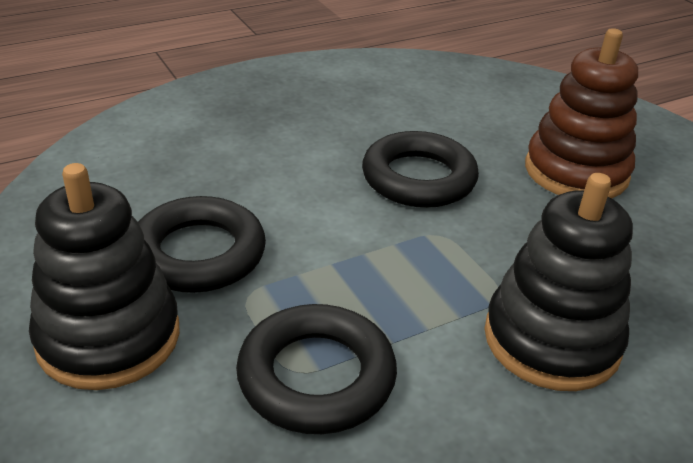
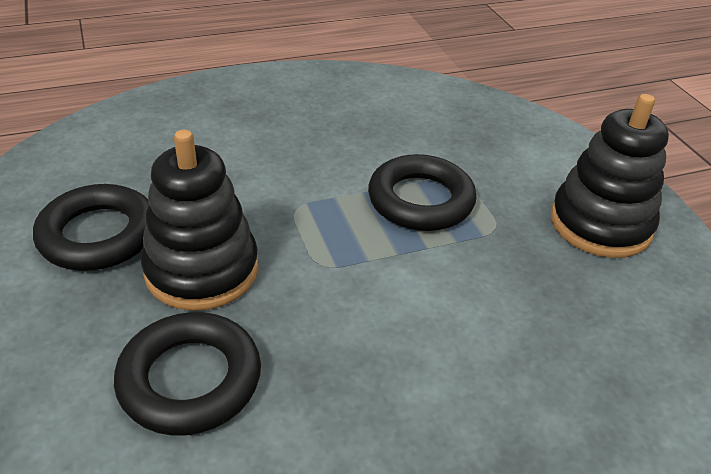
brown stacking toy: 1 -> 0

